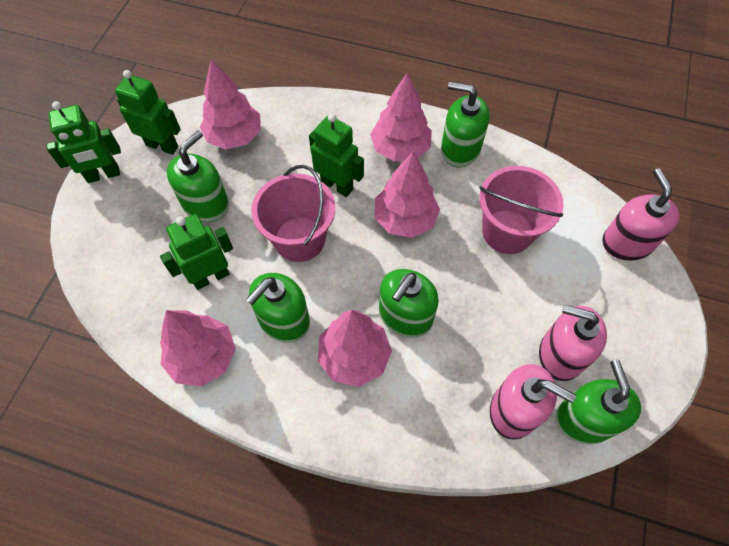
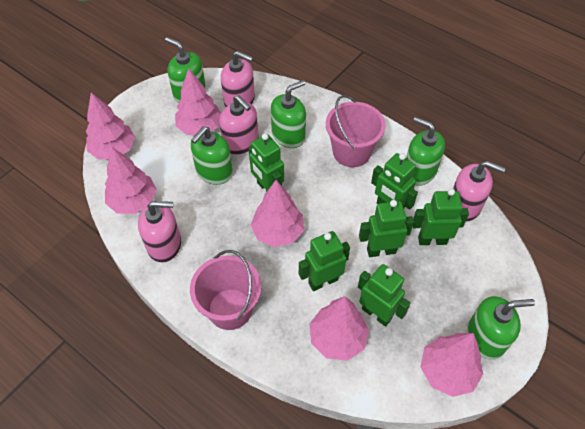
green robot: 4 -> 6
pink soap dispenser: 3 -> 4
pink tree: 5 -> 6

